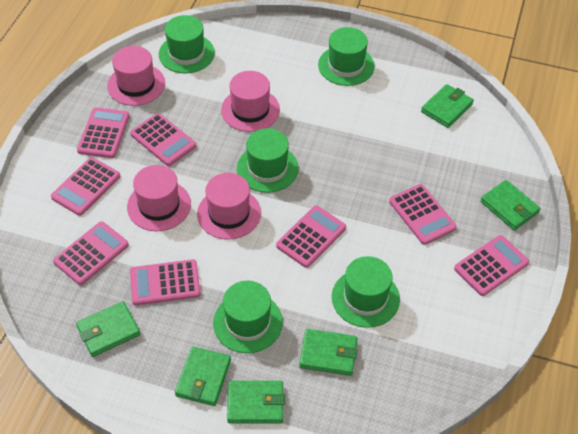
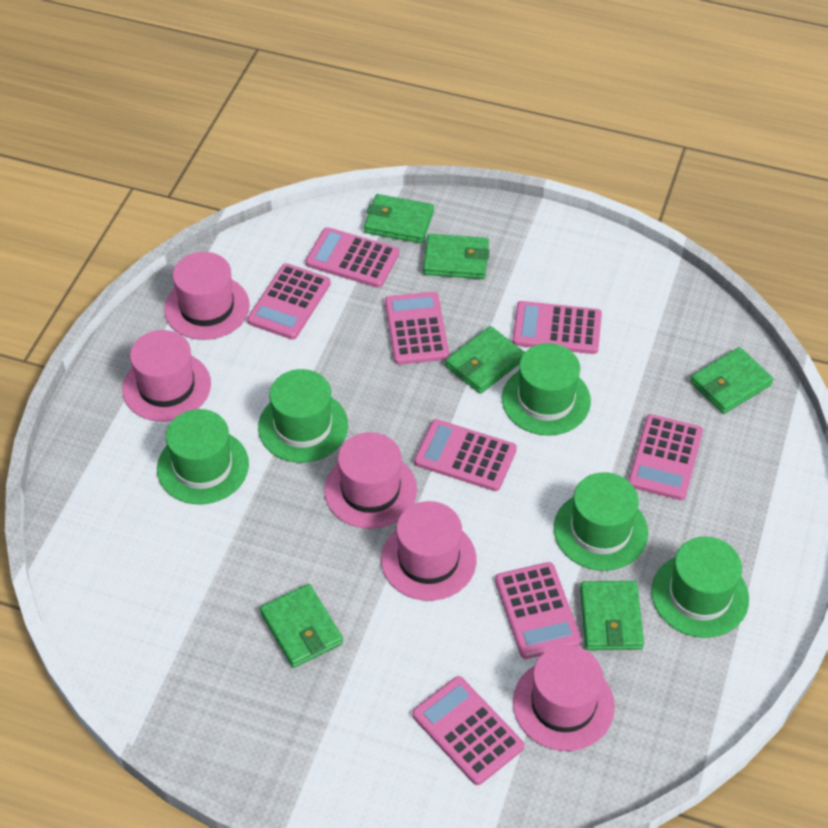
pink hat: 4 -> 5

